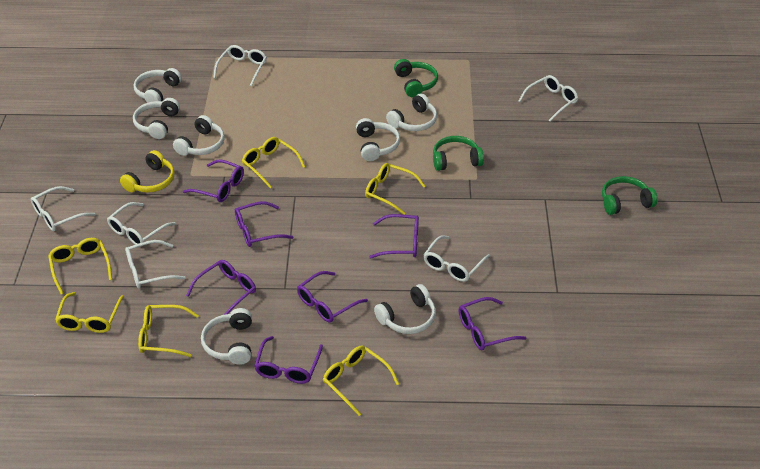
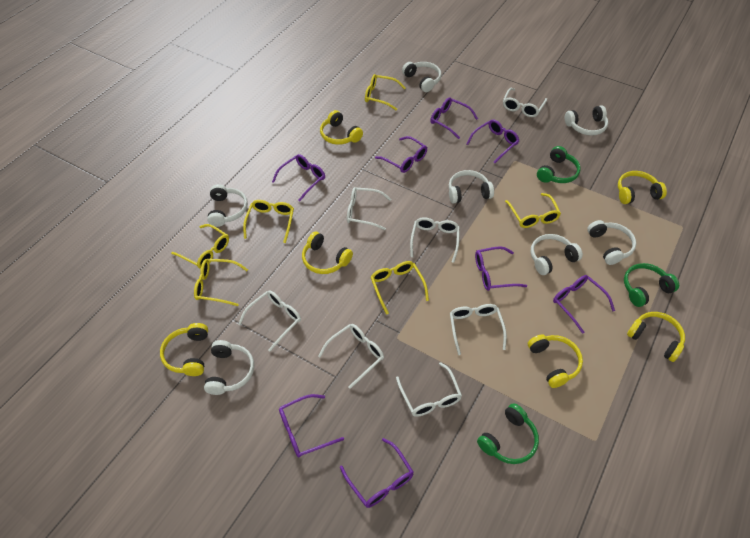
purple glasses: 7 -> 8
white glasses: 6 -> 7
yellow headphones: 1 -> 6

